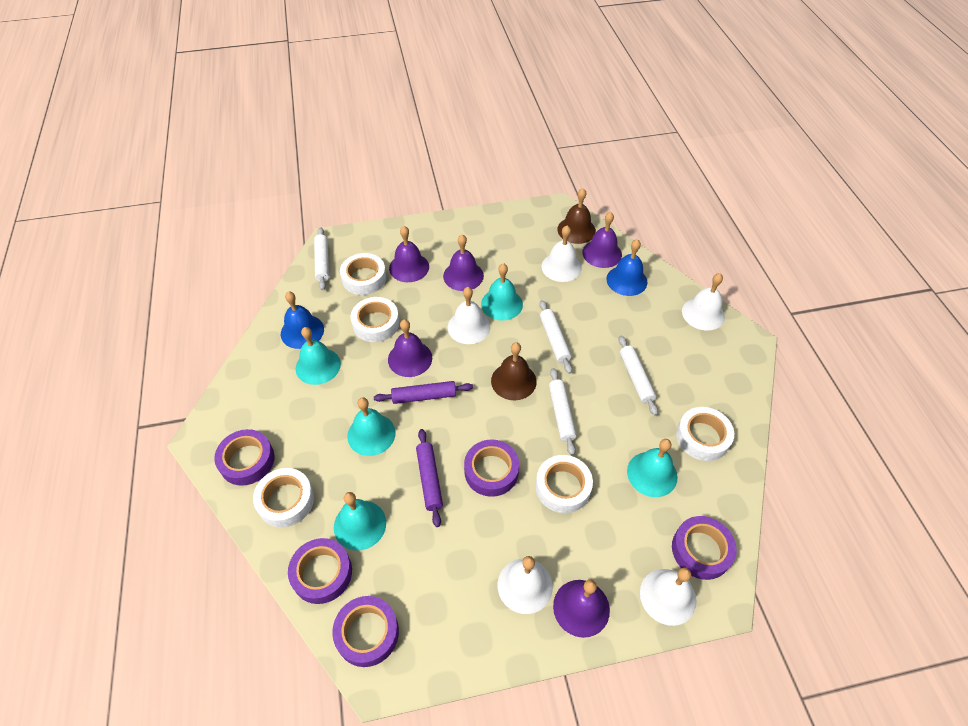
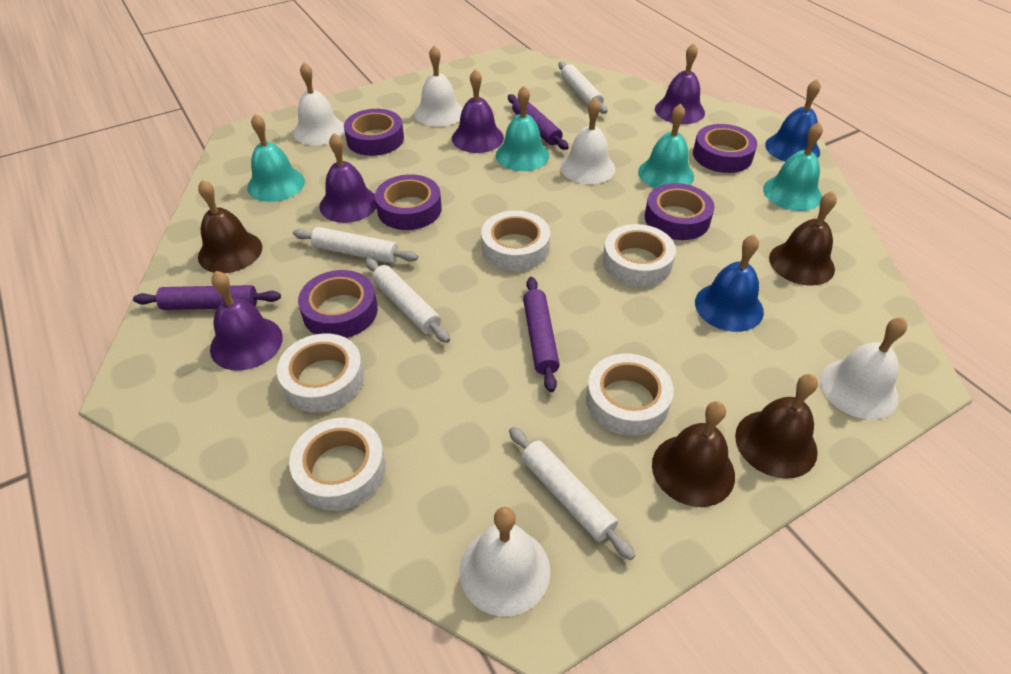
brown bell: 2 -> 4
purple bell: 5 -> 4
purple rolling pin: 2 -> 3
turquoise bell: 5 -> 4

